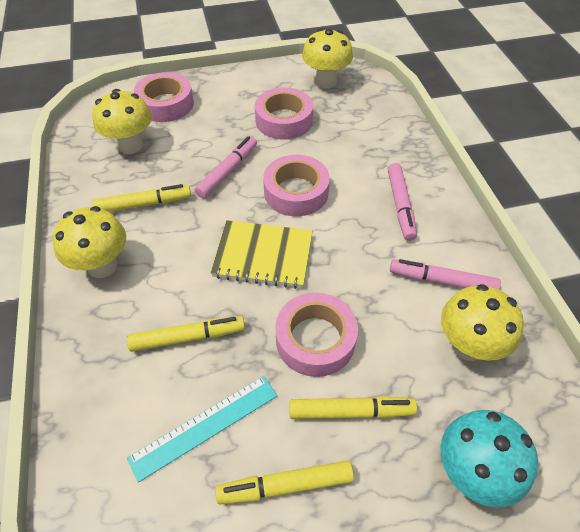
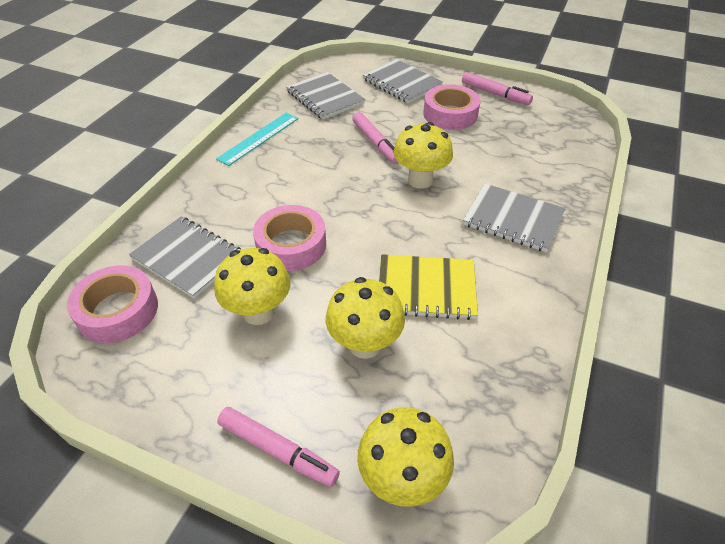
grey notebook: 0 -> 4
pink tape: 4 -> 3
turquoise mushroom: 1 -> 0
yellow marker: 4 -> 0

